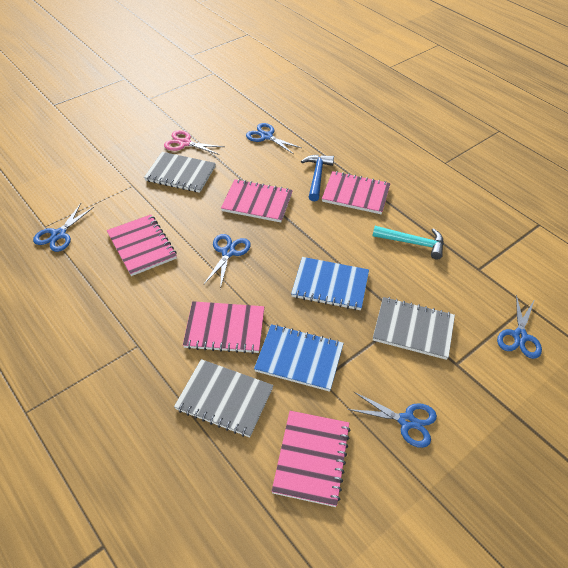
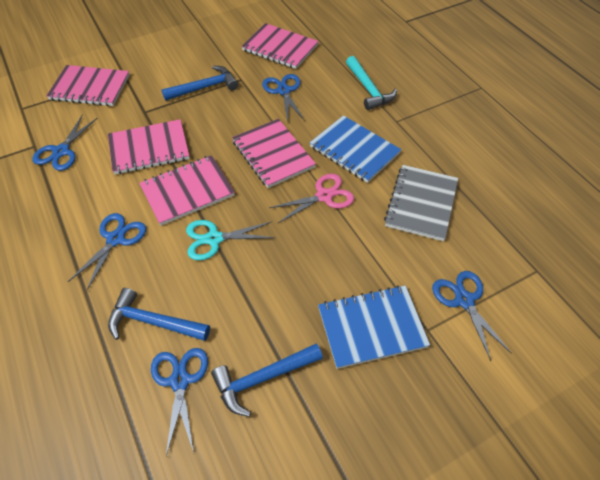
blue hammer: 1 -> 3
grey notebook: 3 -> 1
turquoise scissors: 0 -> 1

